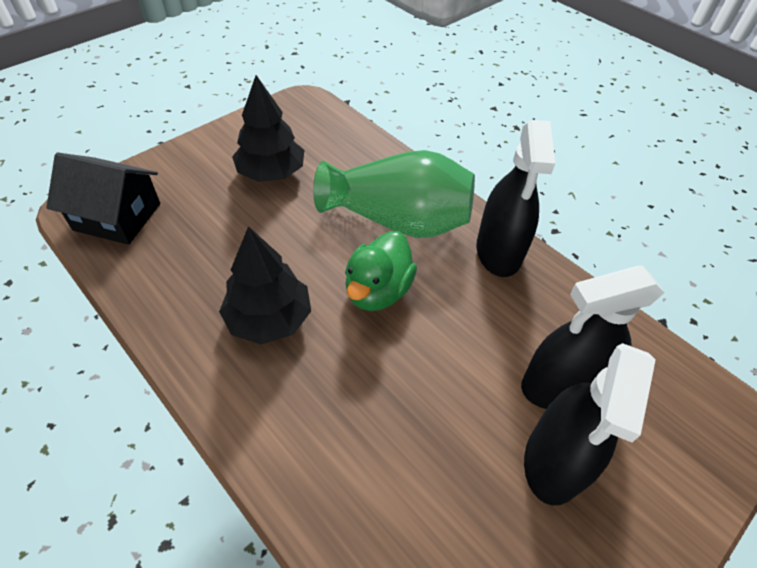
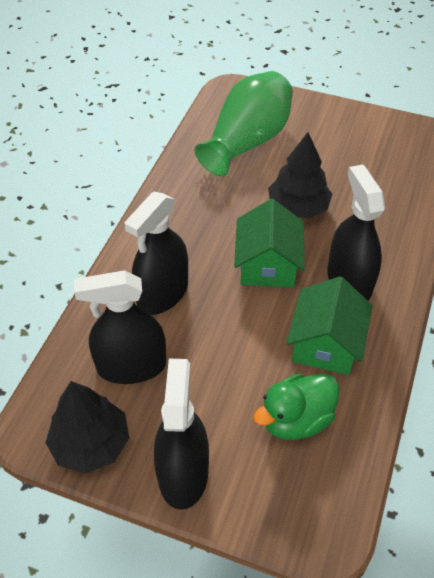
black house: 1 -> 0
black spray bottle: 3 -> 4
green house: 0 -> 2

